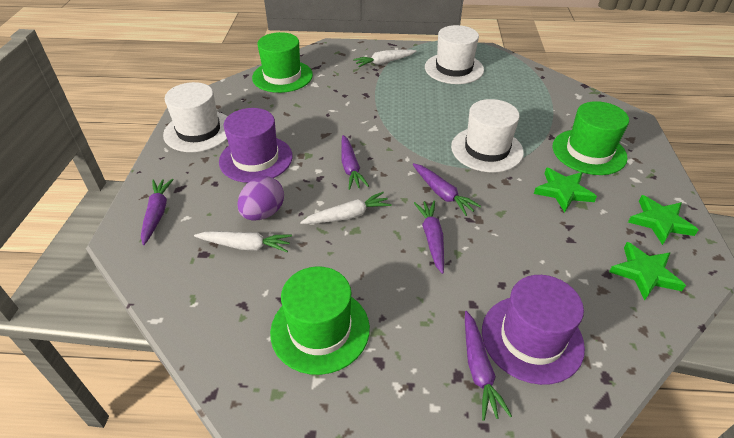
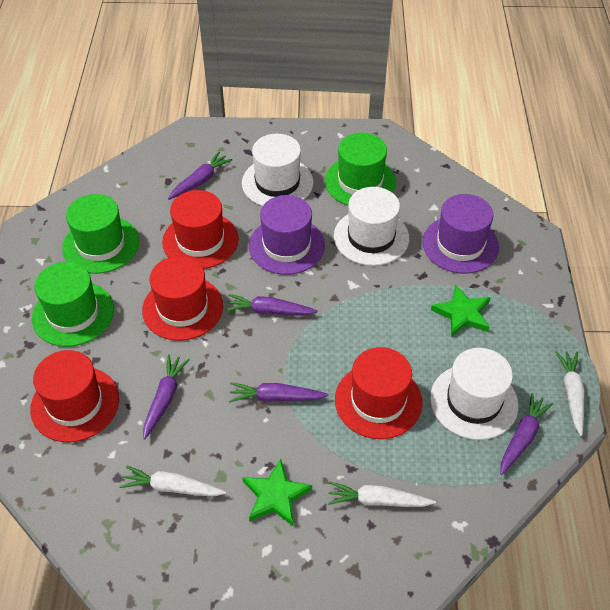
green star: 3 -> 2
purple egg: 1 -> 0
red hat: 0 -> 4

